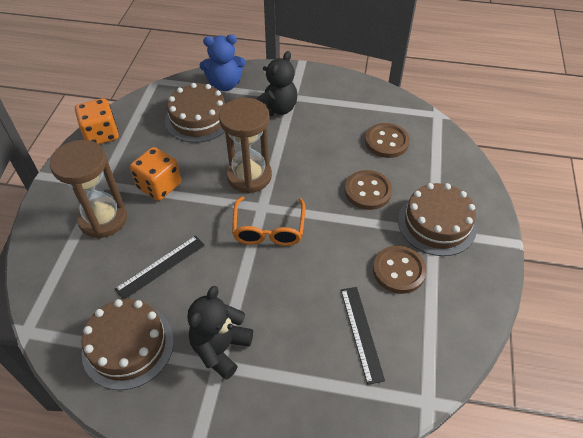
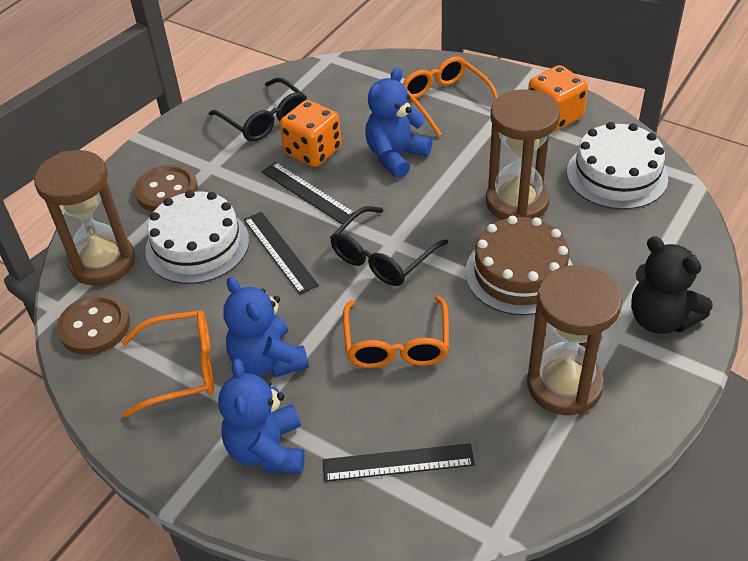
black glasses: 0 -> 2
black ruler: 2 -> 3
black teddy bear: 2 -> 1
blue teddy bear: 1 -> 3
brown button: 3 -> 2
brown cake: 3 -> 1
brown hourglass: 2 -> 3
orange glasses: 1 -> 3
white cake: 0 -> 2

